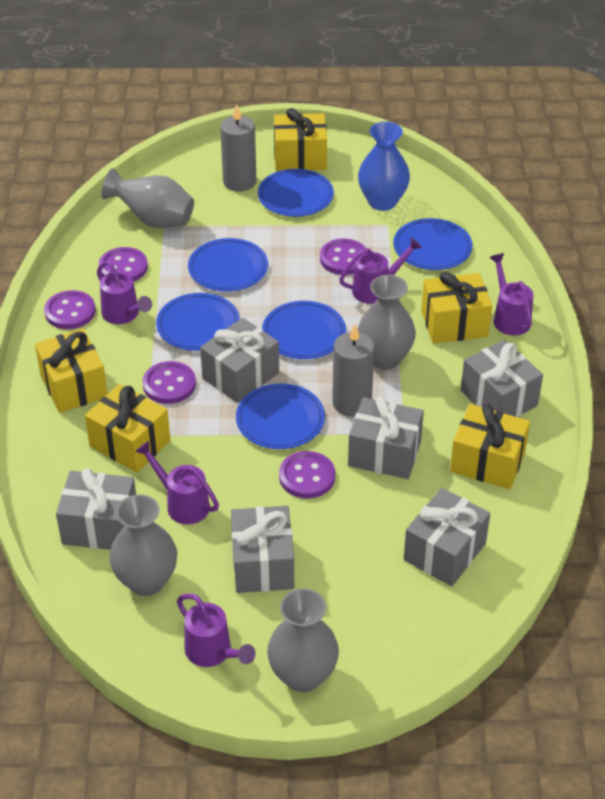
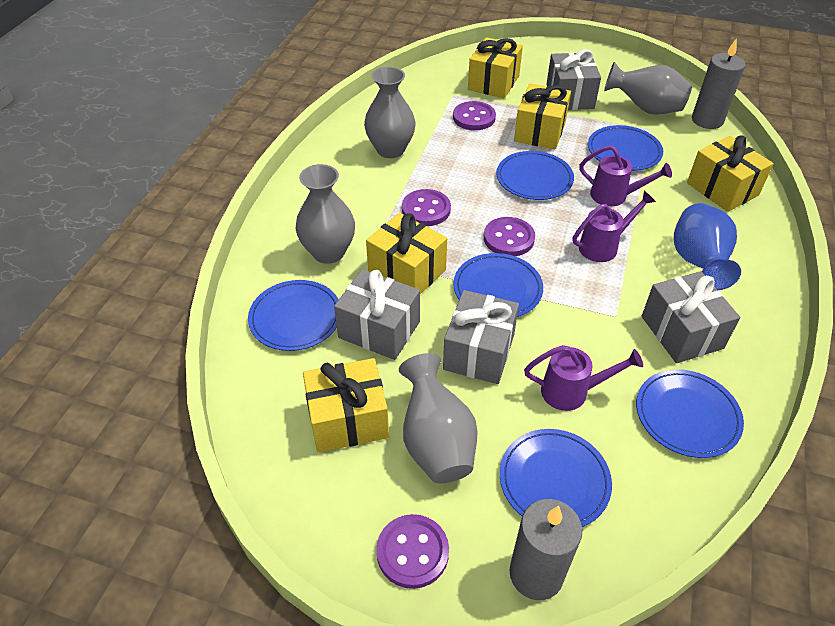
grey gift: 6 -> 4
purple button: 5 -> 4
purple watering can: 5 -> 3

